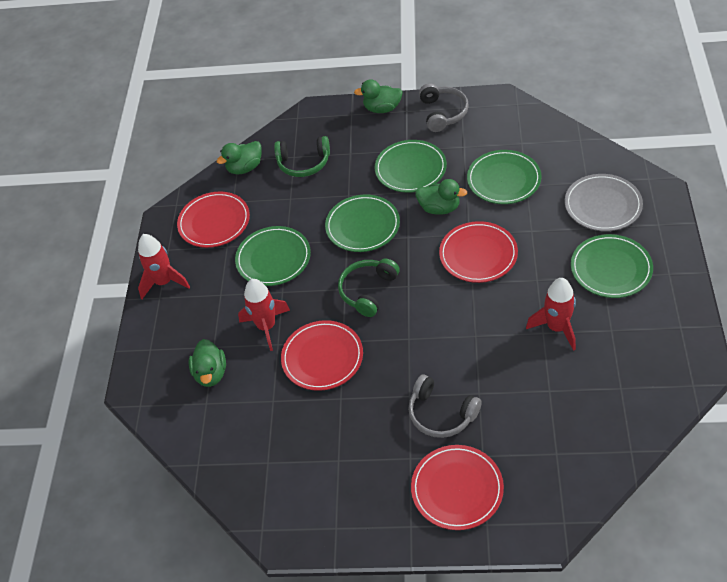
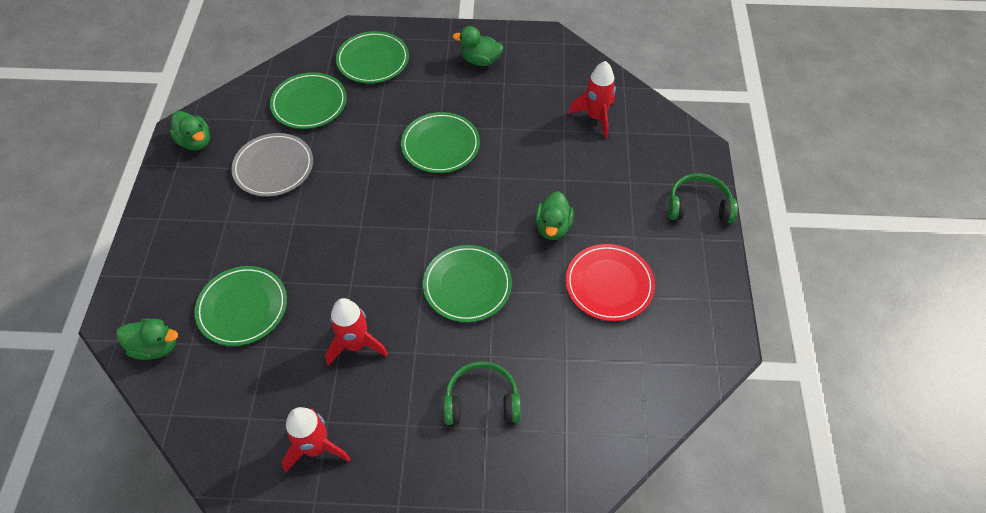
grey headphones: 2 -> 0
red plate: 4 -> 1

